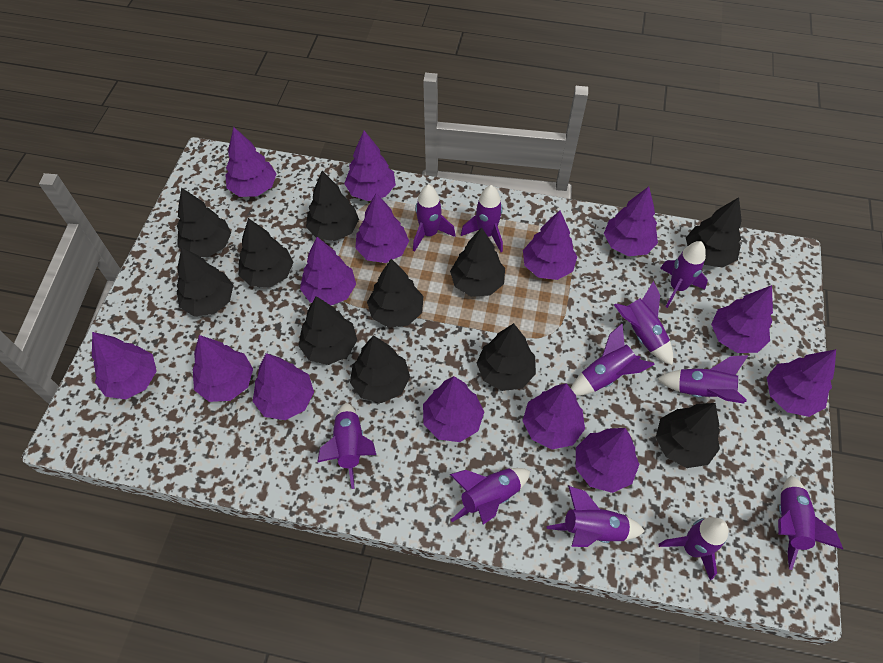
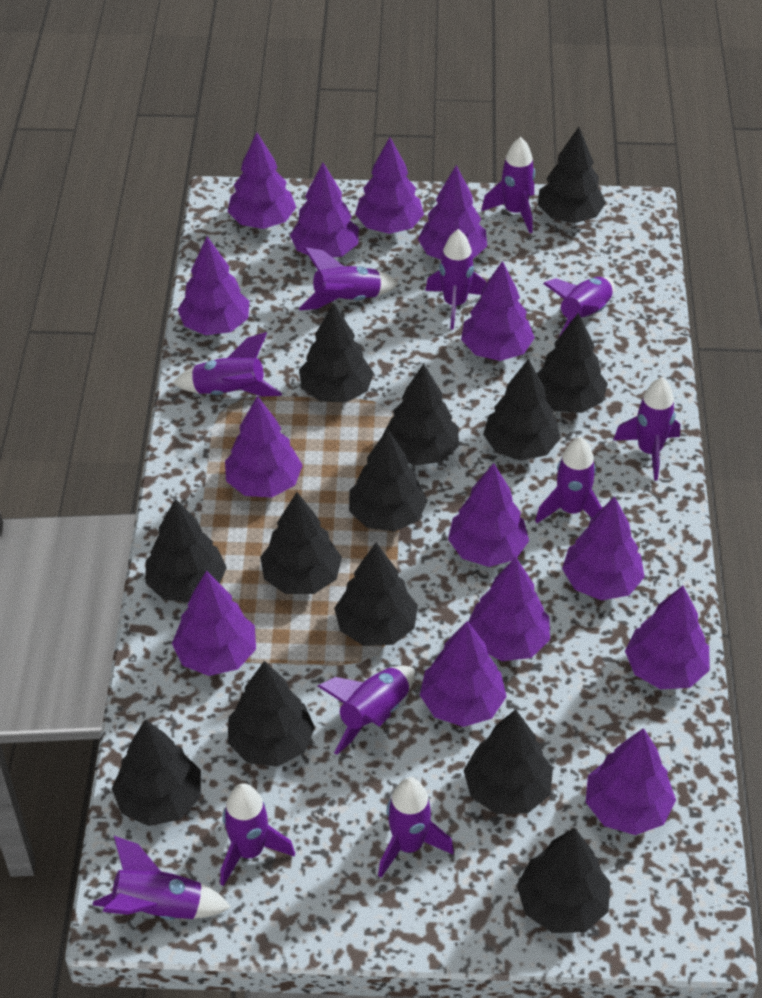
black tree: 11 -> 13

